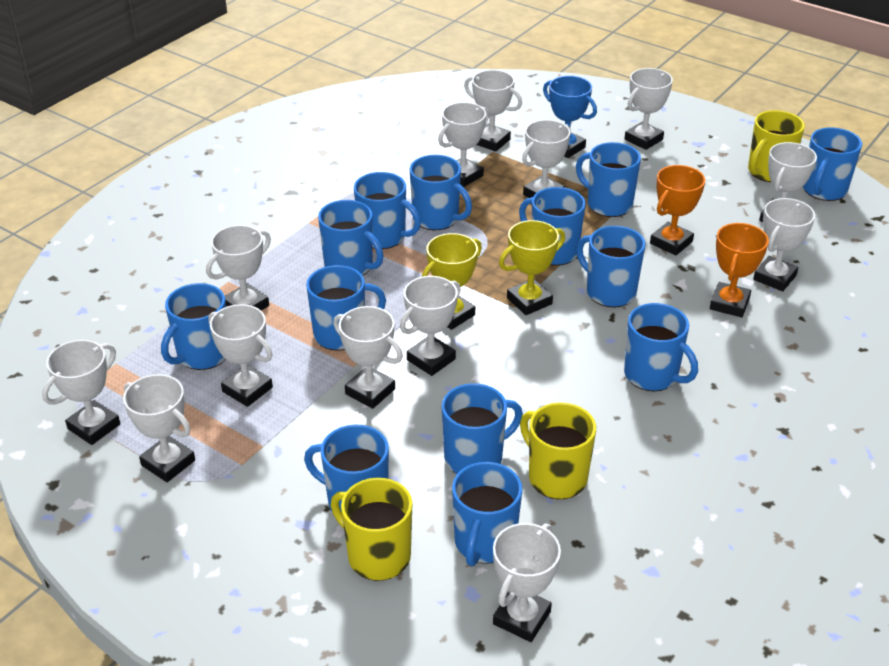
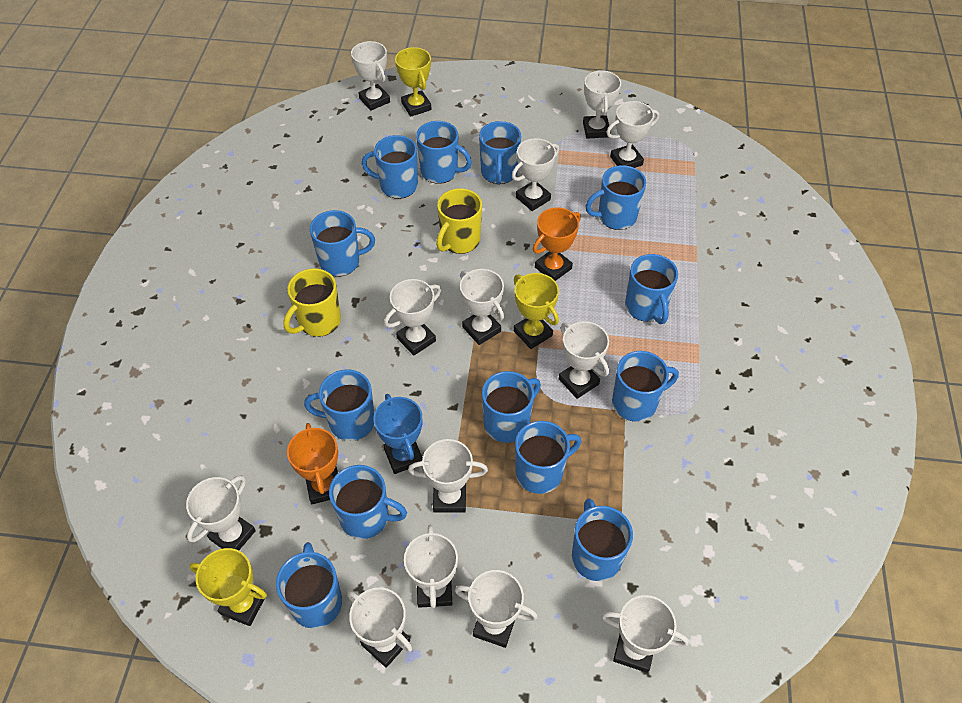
yellow mug: 3 -> 2
yellow trophy: 2 -> 3

